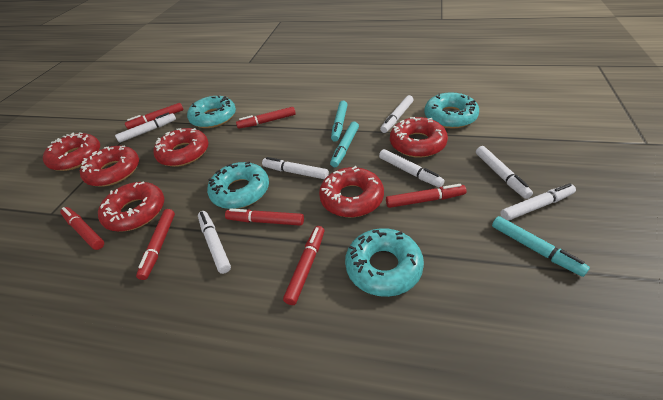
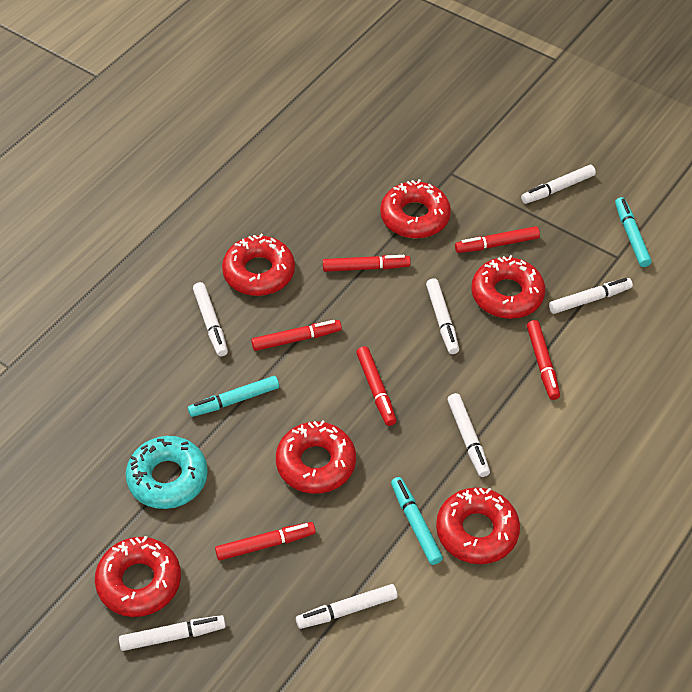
red marker: 7 -> 6
turquoise donut: 4 -> 1

